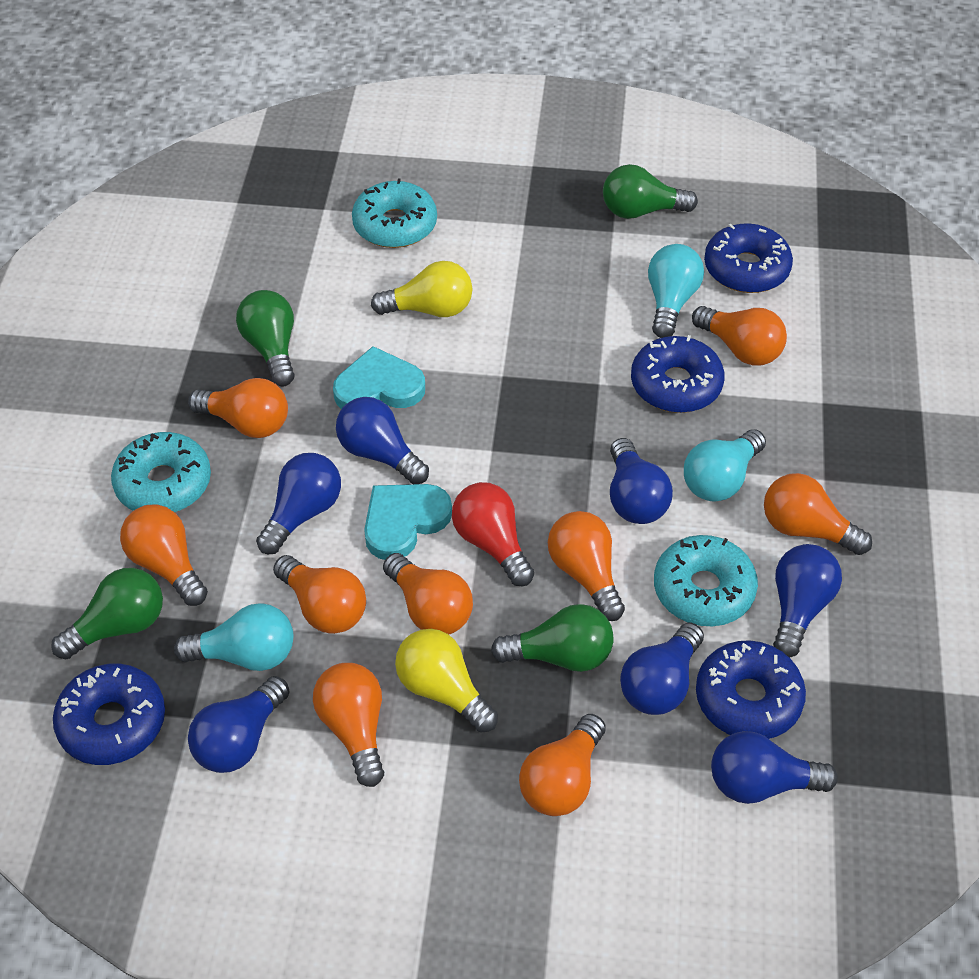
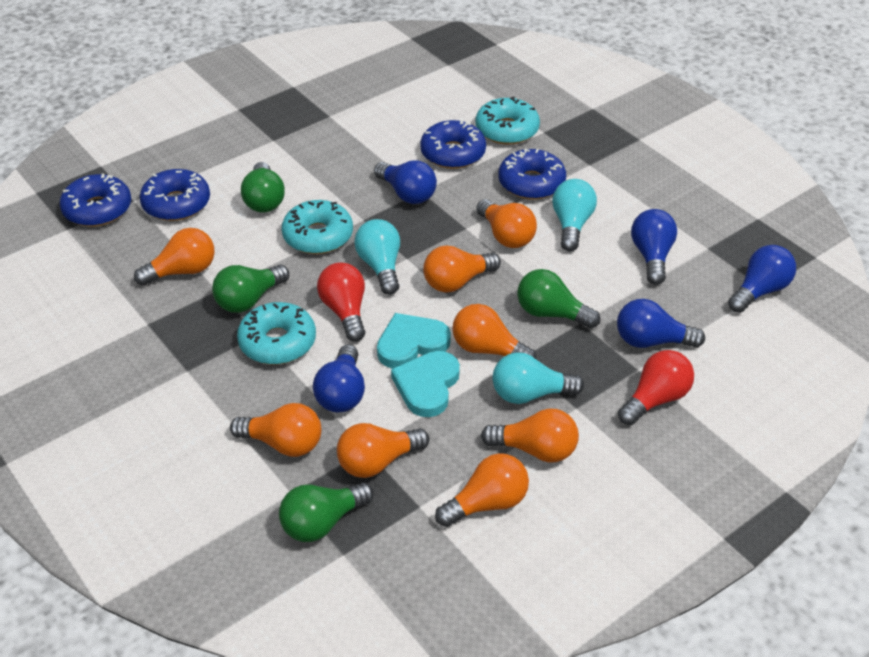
blue light bulb: 7 -> 5
orange light bulb: 9 -> 8
red light bulb: 1 -> 2
yellow light bulb: 2 -> 0

